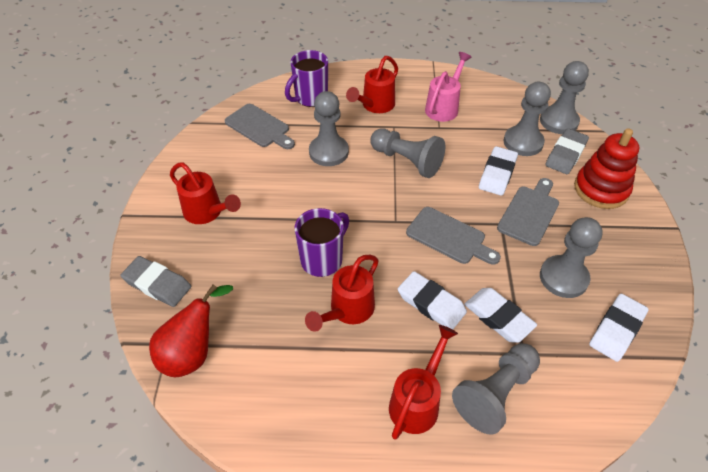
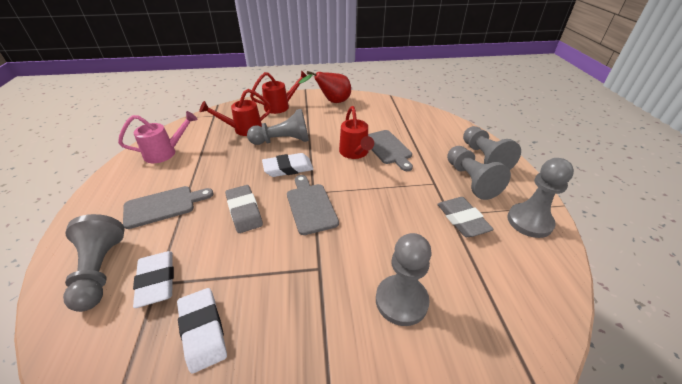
purple mug: 2 -> 0
red stacking toy: 1 -> 0
red watering can: 4 -> 3
white eraser: 4 -> 3

